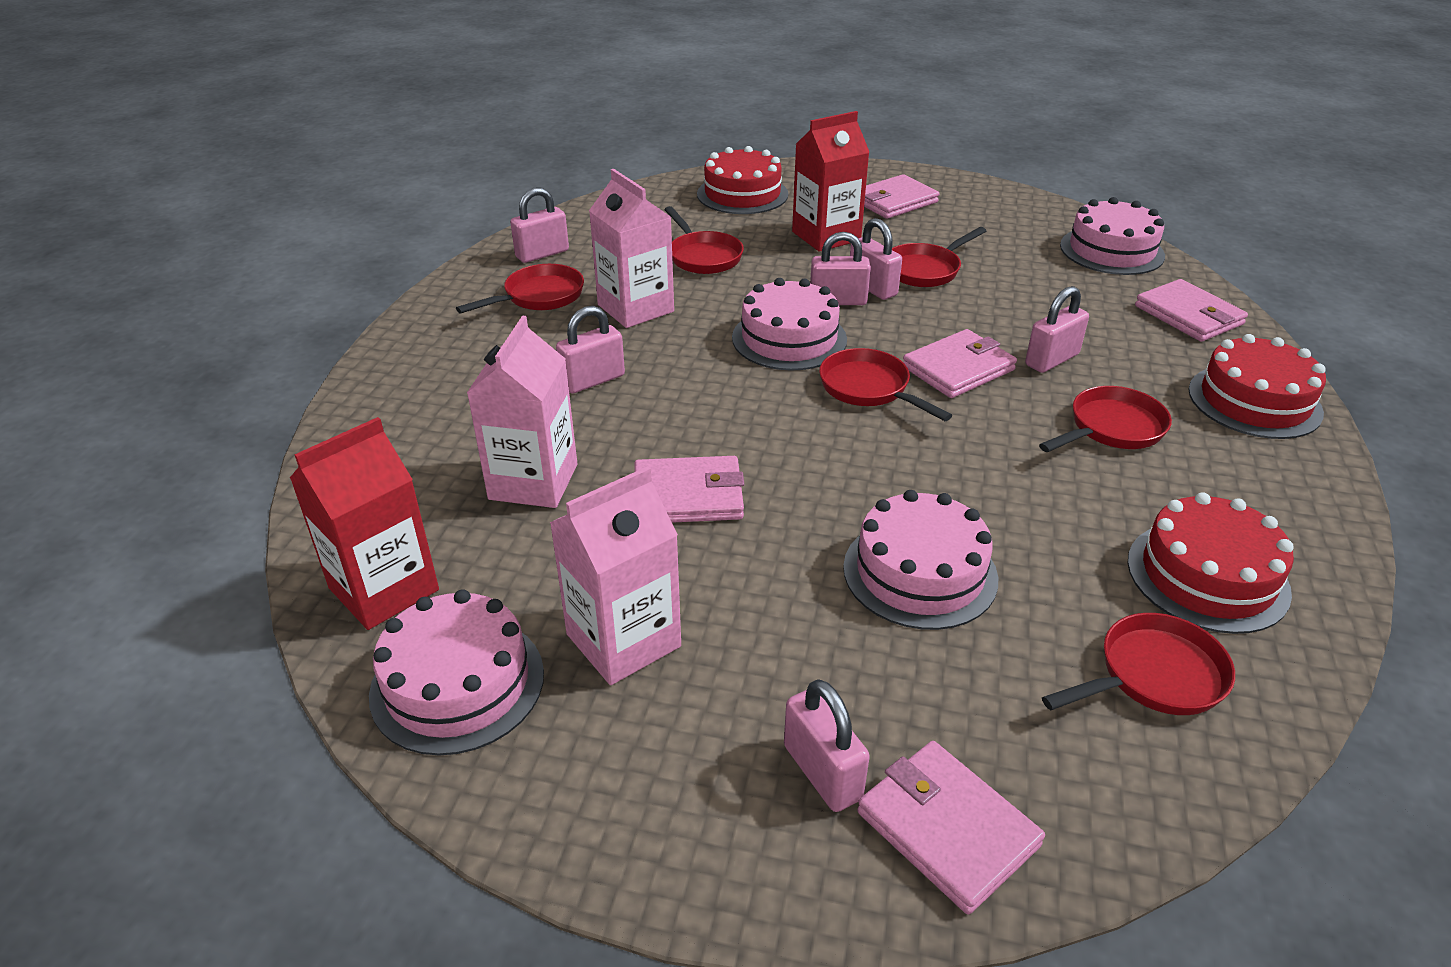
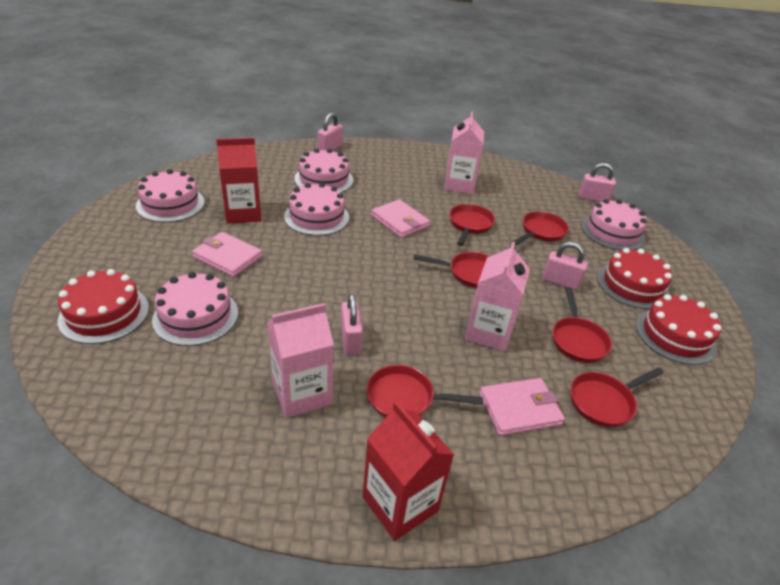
pink cake: 4 -> 5
pink padlock: 6 -> 4
pink wallet: 5 -> 3

